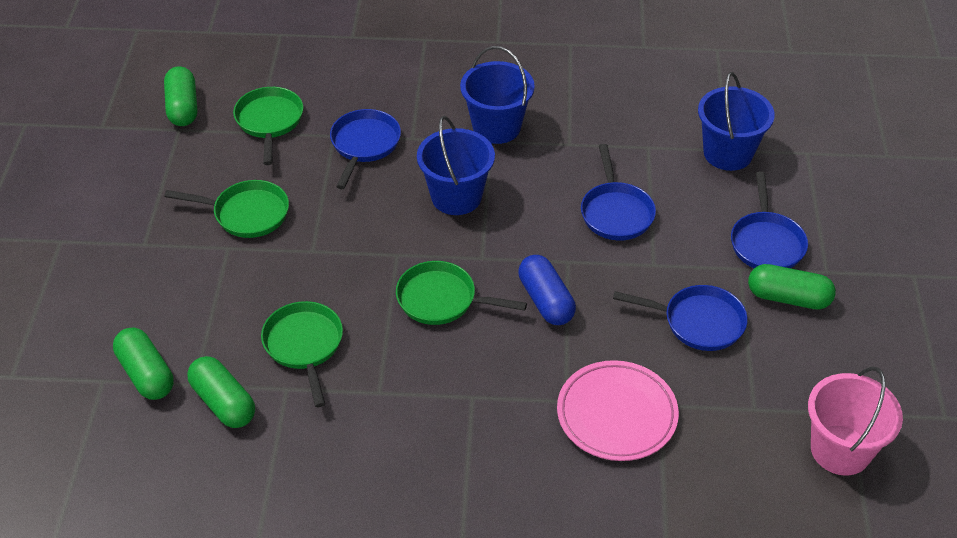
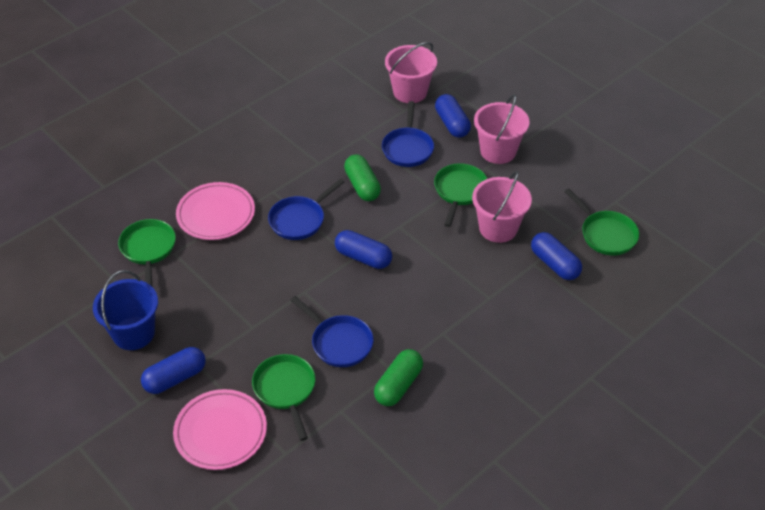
blue bucket: 3 -> 1
blue capsule: 1 -> 4
blue pan: 4 -> 3
green capsule: 4 -> 2
pink bucket: 1 -> 3
pink plate: 1 -> 2

